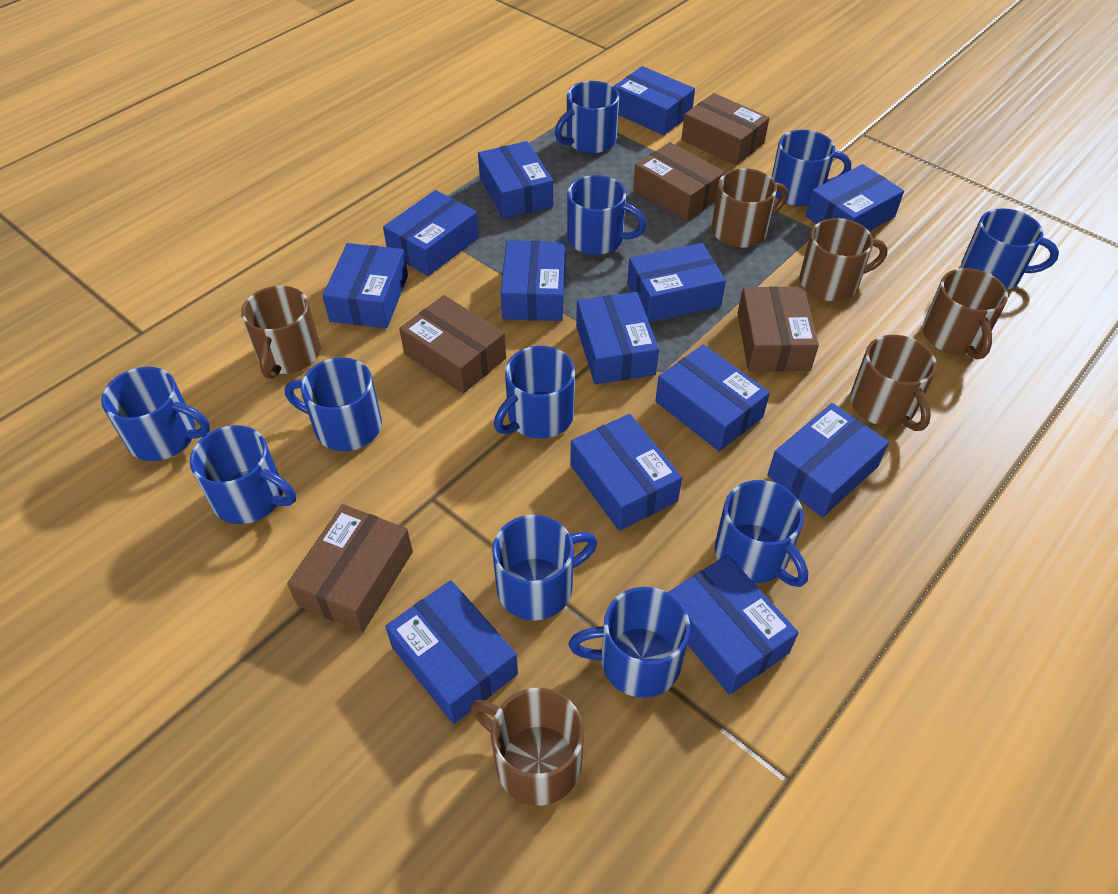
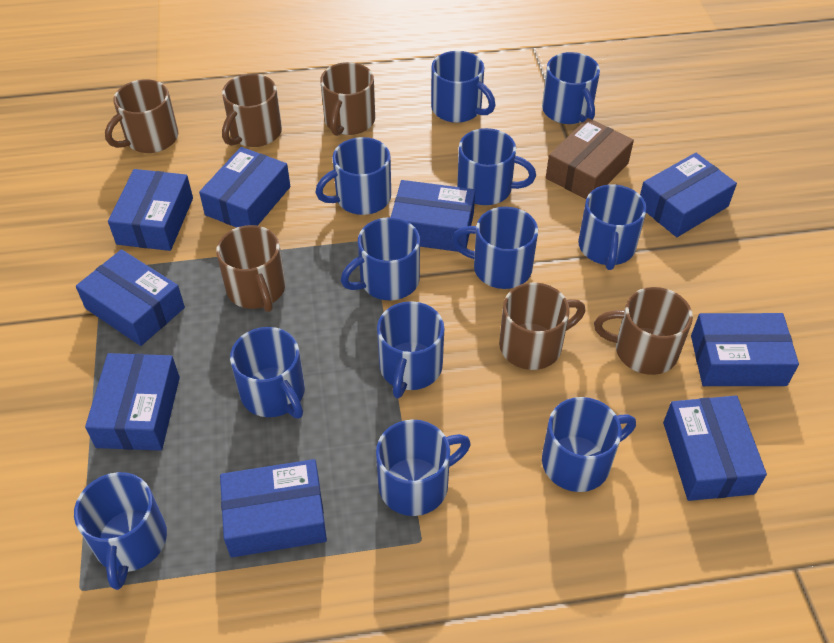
blue box: 13 -> 9
blue mug: 11 -> 12
brown box: 5 -> 1

